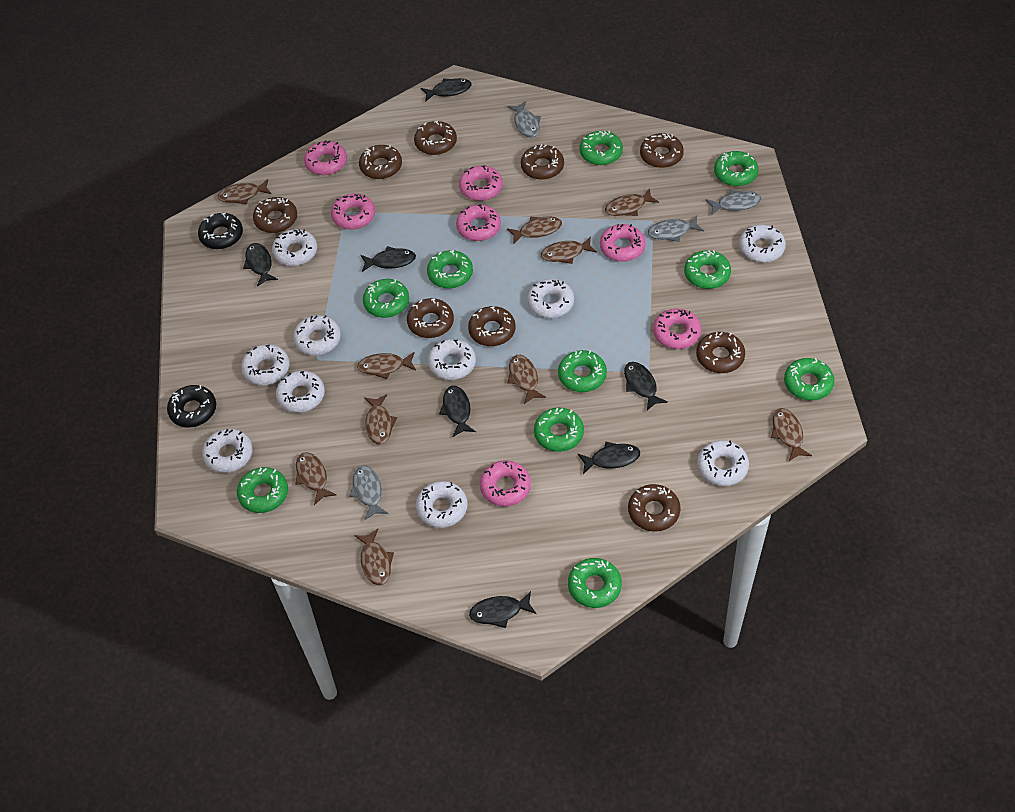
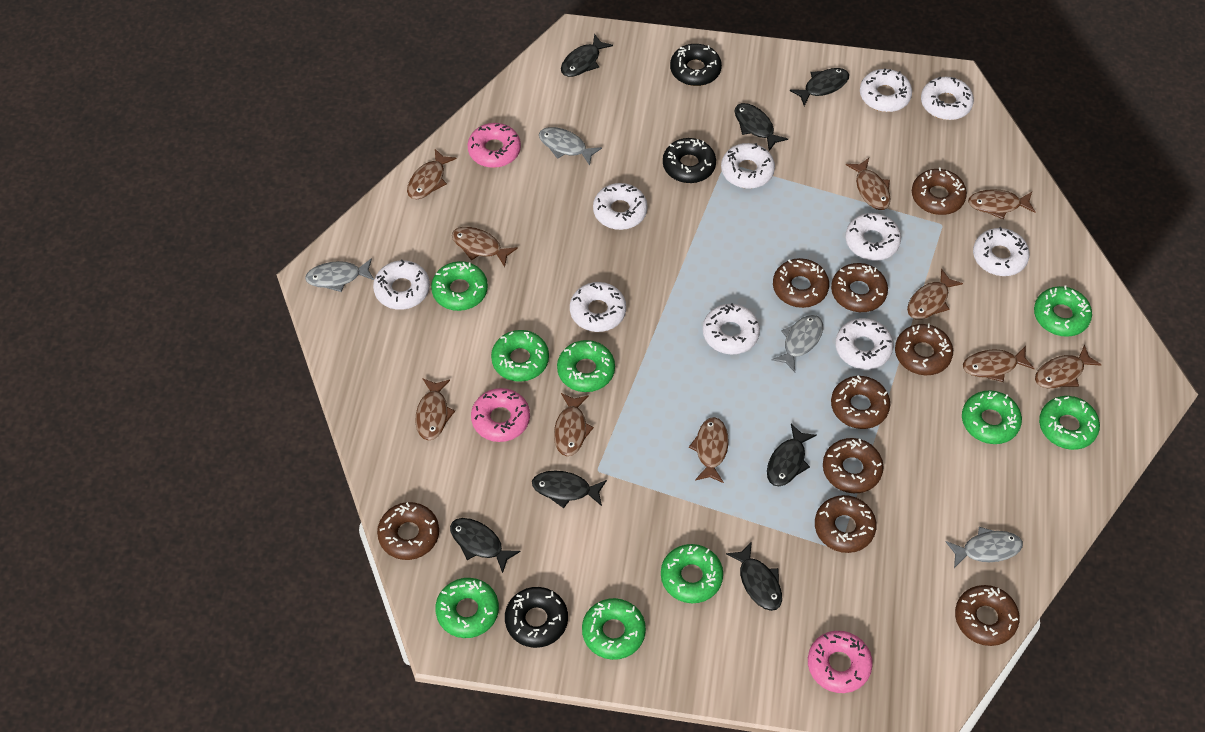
black donut: 2 -> 3
green donut: 10 -> 9
pink donut: 7 -> 3

